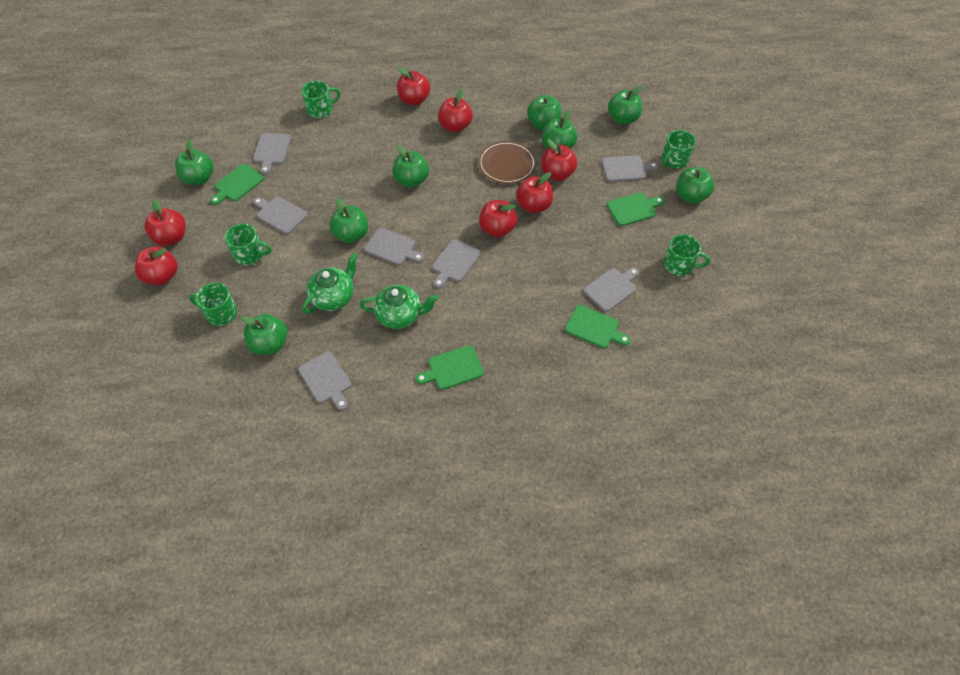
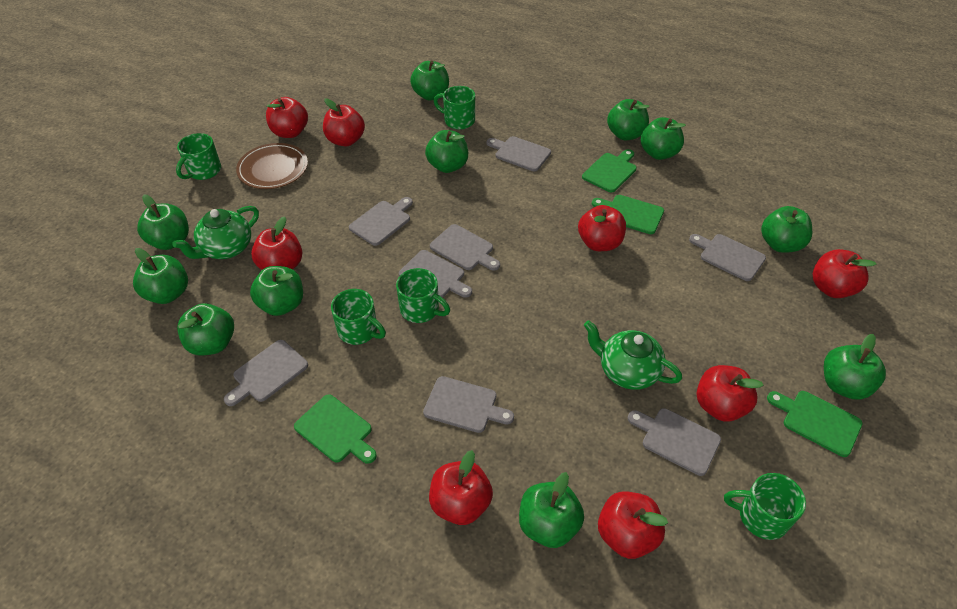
green apple: 8 -> 11
grey cutting board: 7 -> 8
red apple: 7 -> 8

